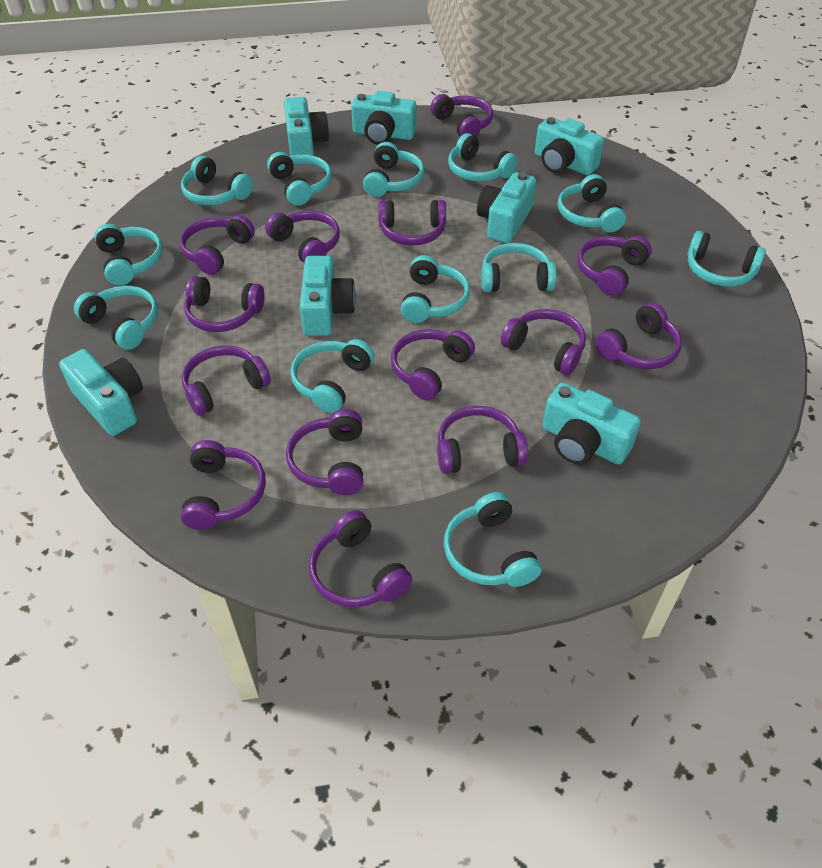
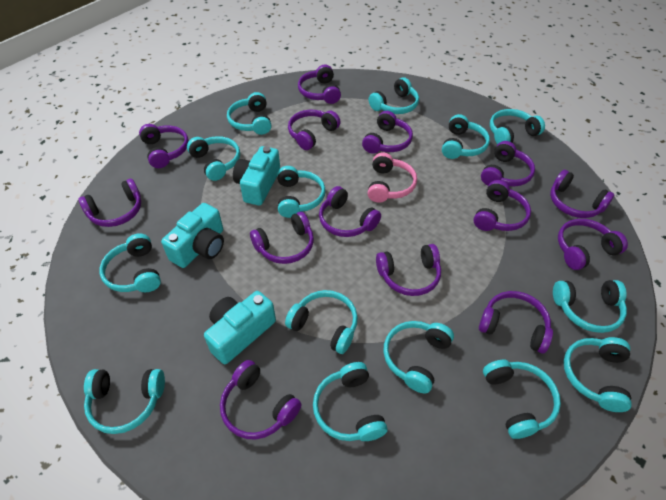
pink headphones: 0 -> 1
turquoise camera: 7 -> 3
turquoise headphones: 12 -> 14

